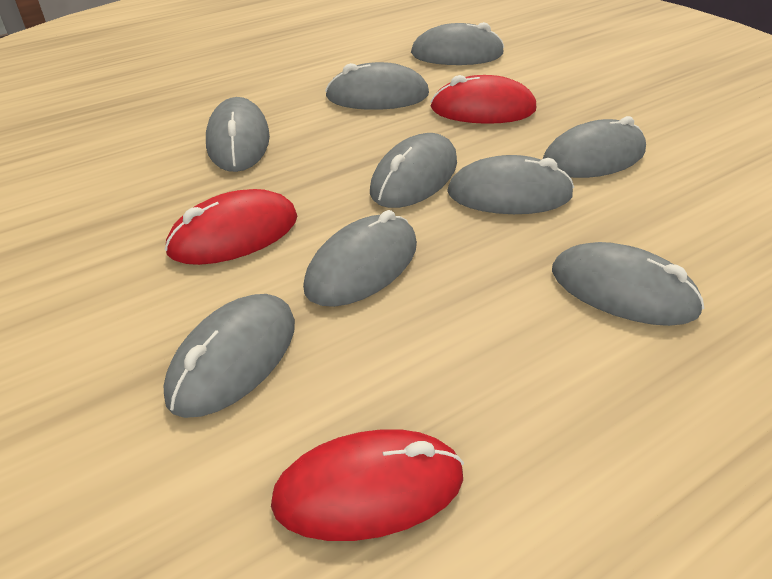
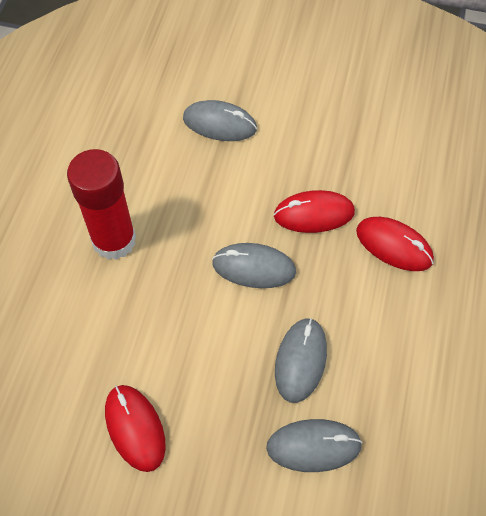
grey mouse: 9 -> 4
red glue stick: 0 -> 1

